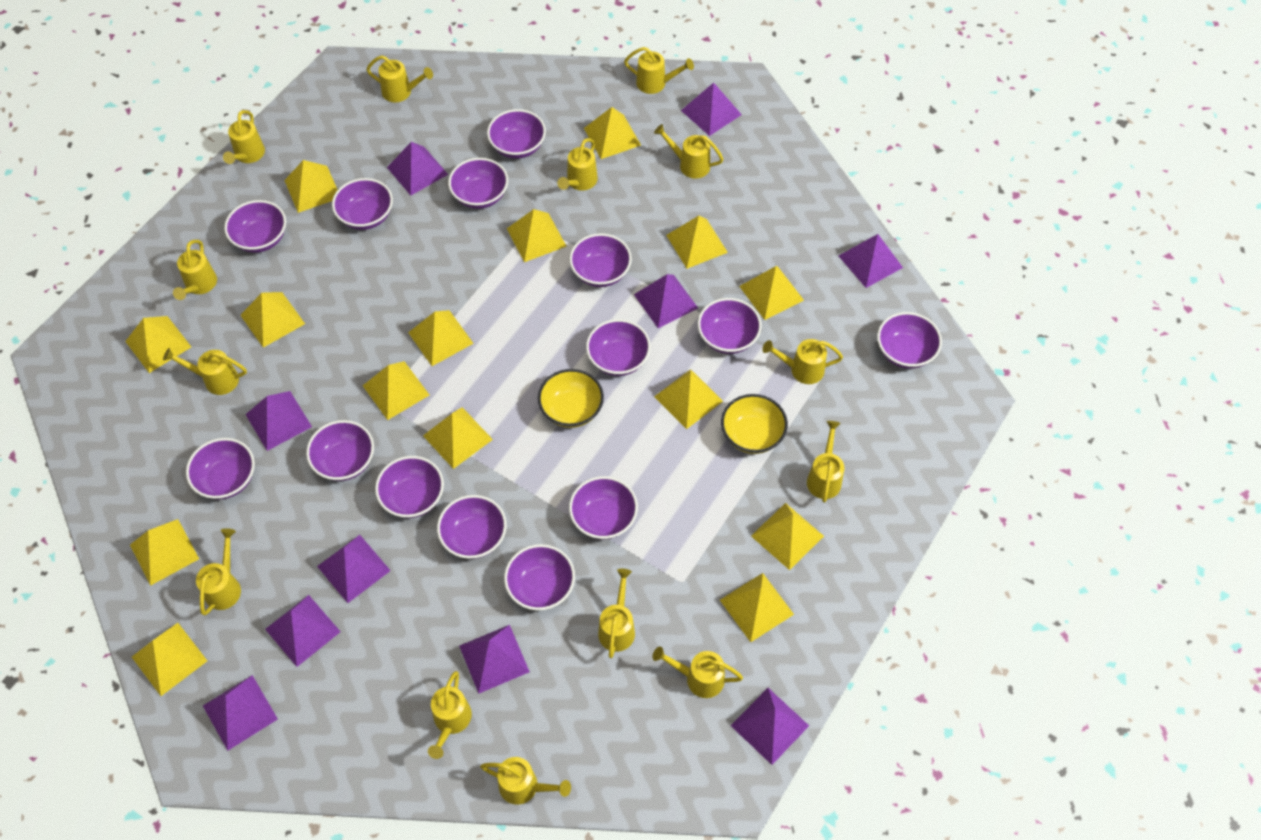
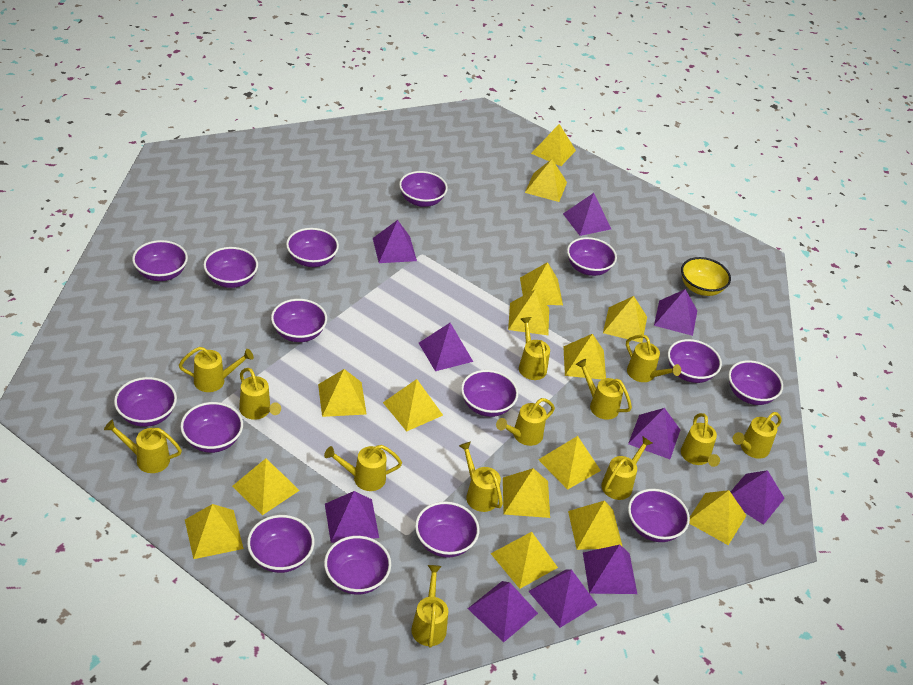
purple bowl: 14 -> 15
yellow bowl: 2 -> 1
yellow watering can: 14 -> 13

